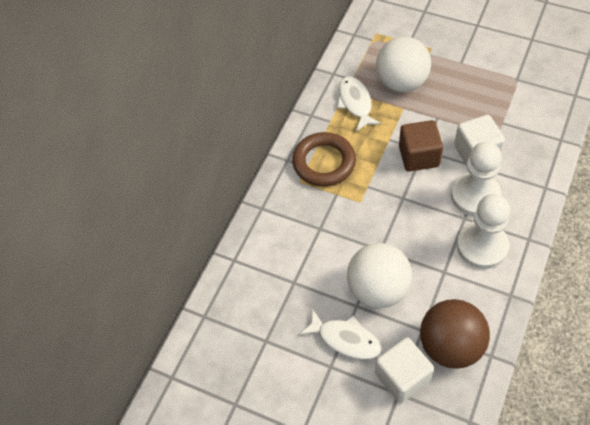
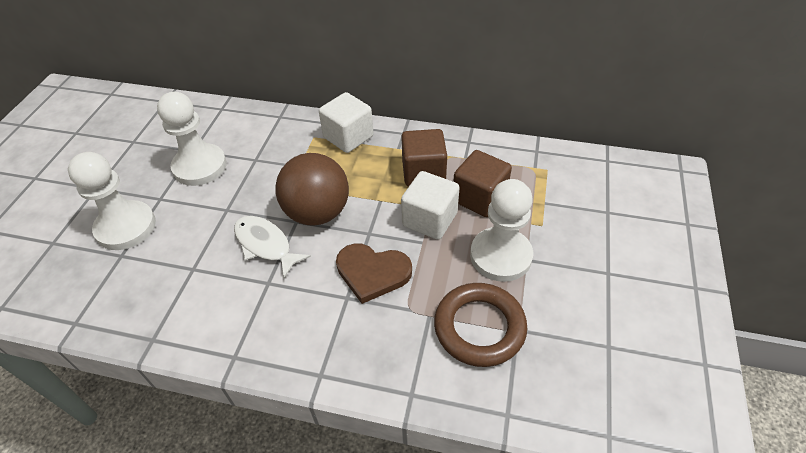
brown cube: 1 -> 2
brown heart: 0 -> 1
white ball: 2 -> 0
white fish: 2 -> 1
white pawn: 2 -> 3

